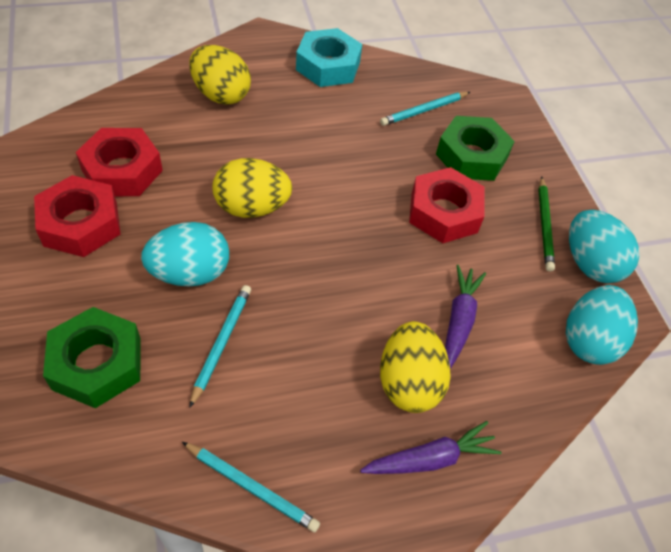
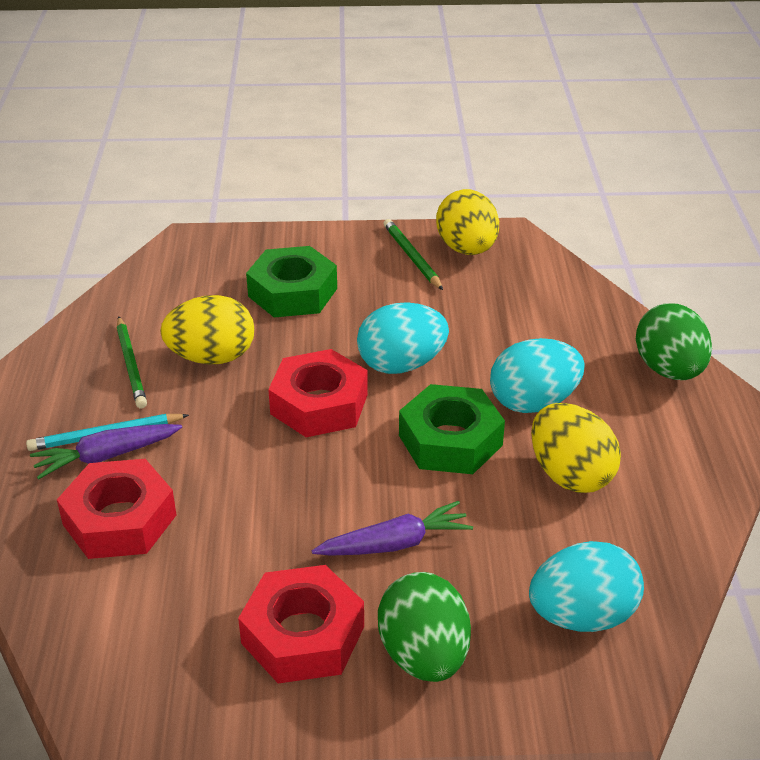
green egg: 0 -> 2
green pencil: 1 -> 2
turquoise nut: 1 -> 0
turquoise pencil: 3 -> 1

